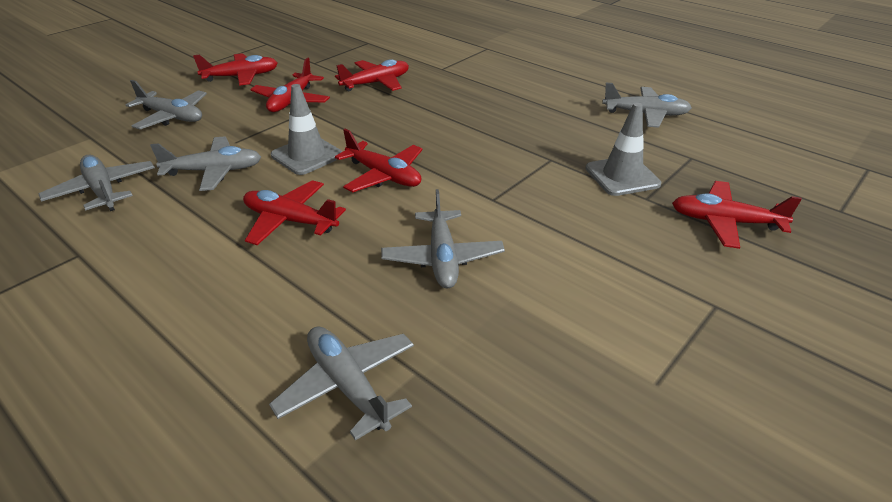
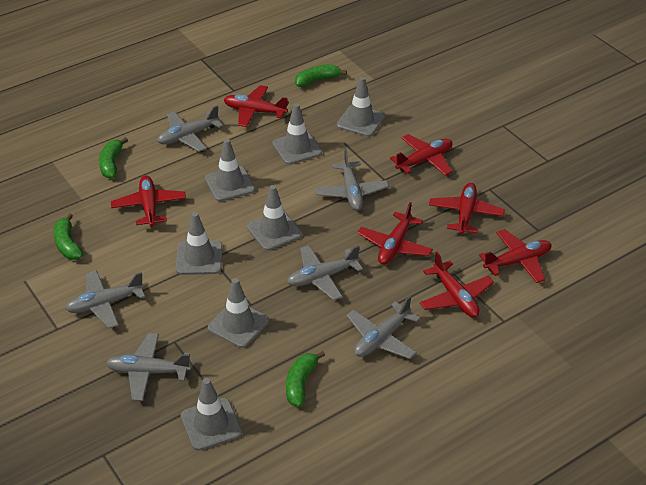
green banana: 0 -> 4
grey traffic cone: 2 -> 7
red plane: 6 -> 7

